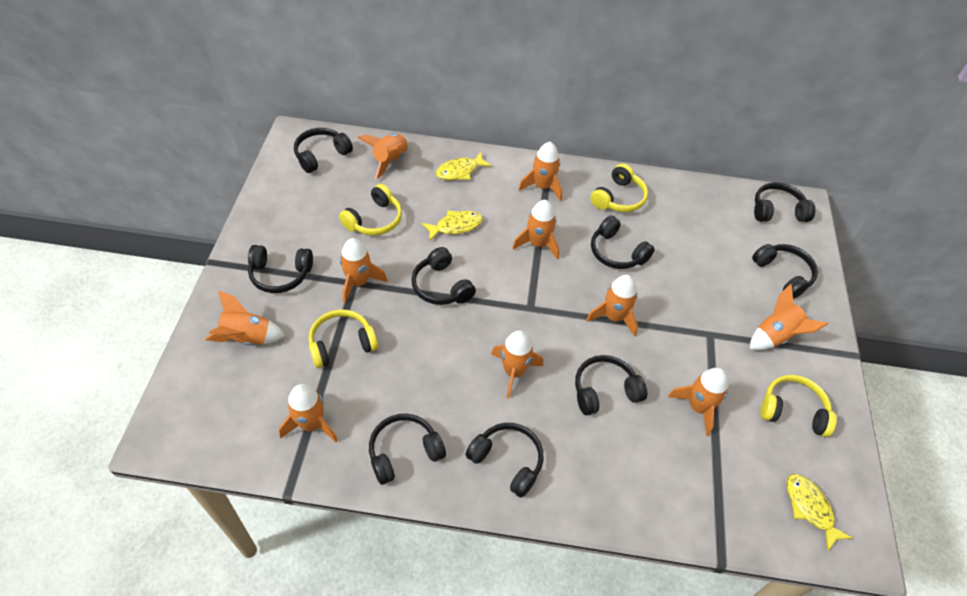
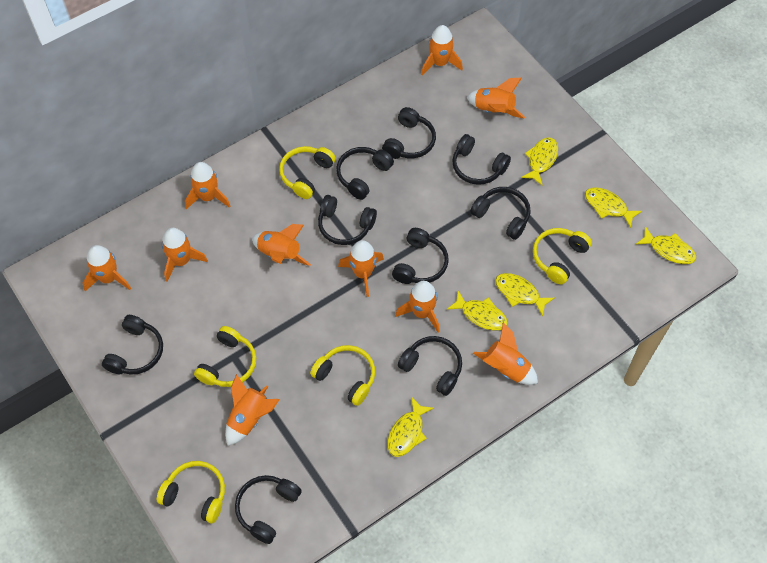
yellow fish: 3 -> 6
yellow headphones: 4 -> 5

